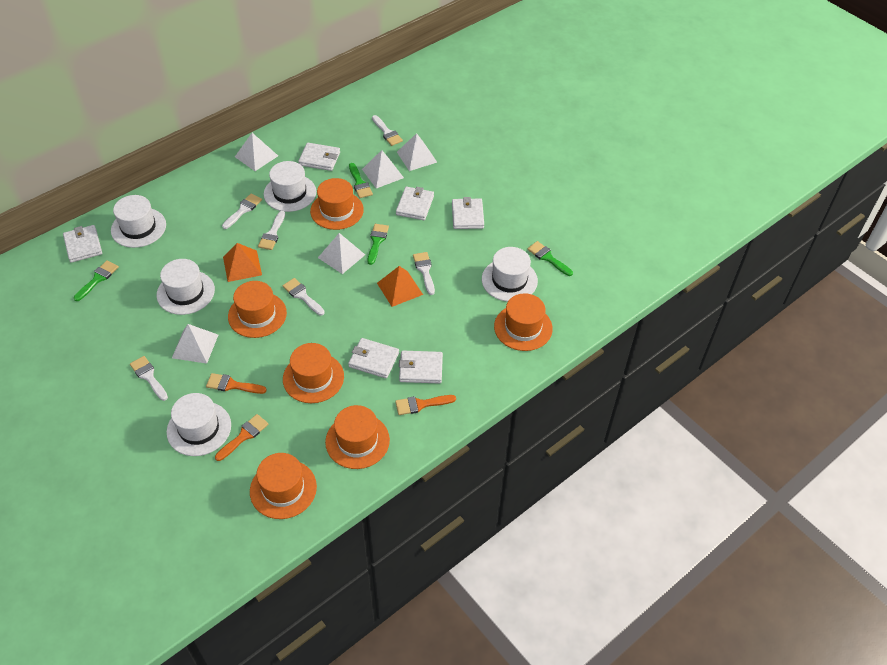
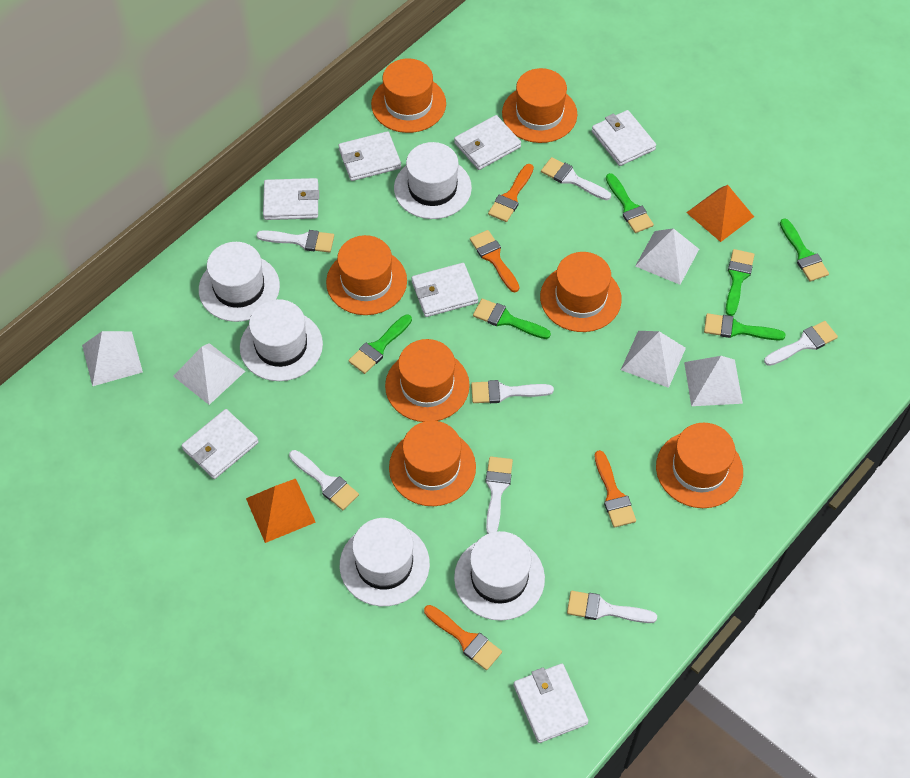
green brush: 4 -> 6
orange brush: 3 -> 4
orange hat: 6 -> 7
white brush: 6 -> 7
white wallet: 6 -> 7

